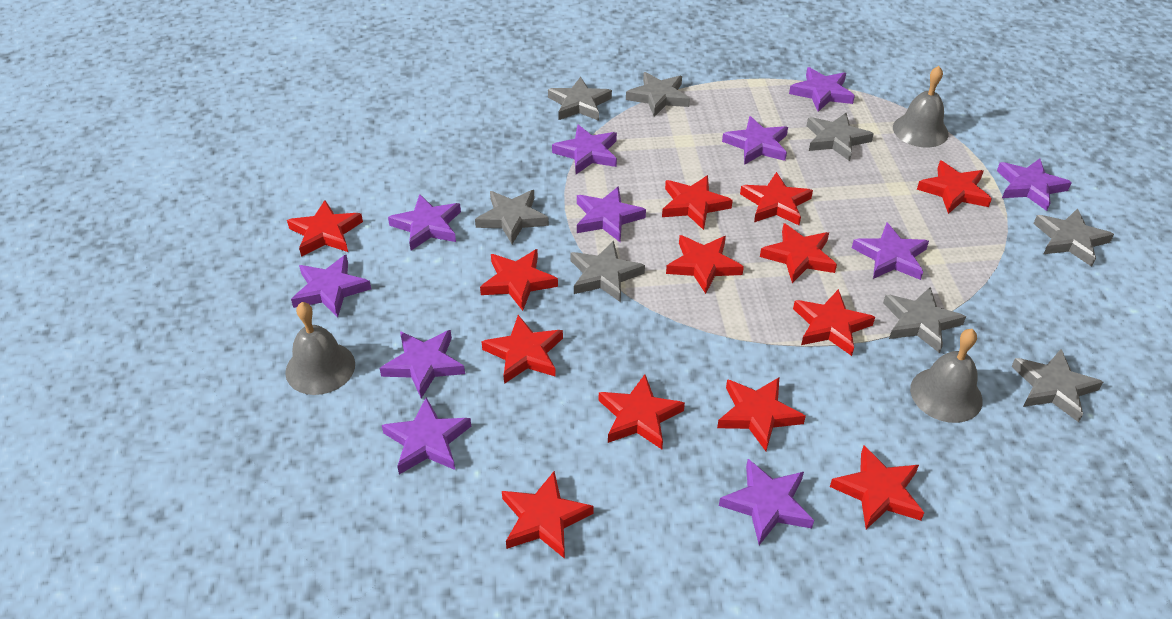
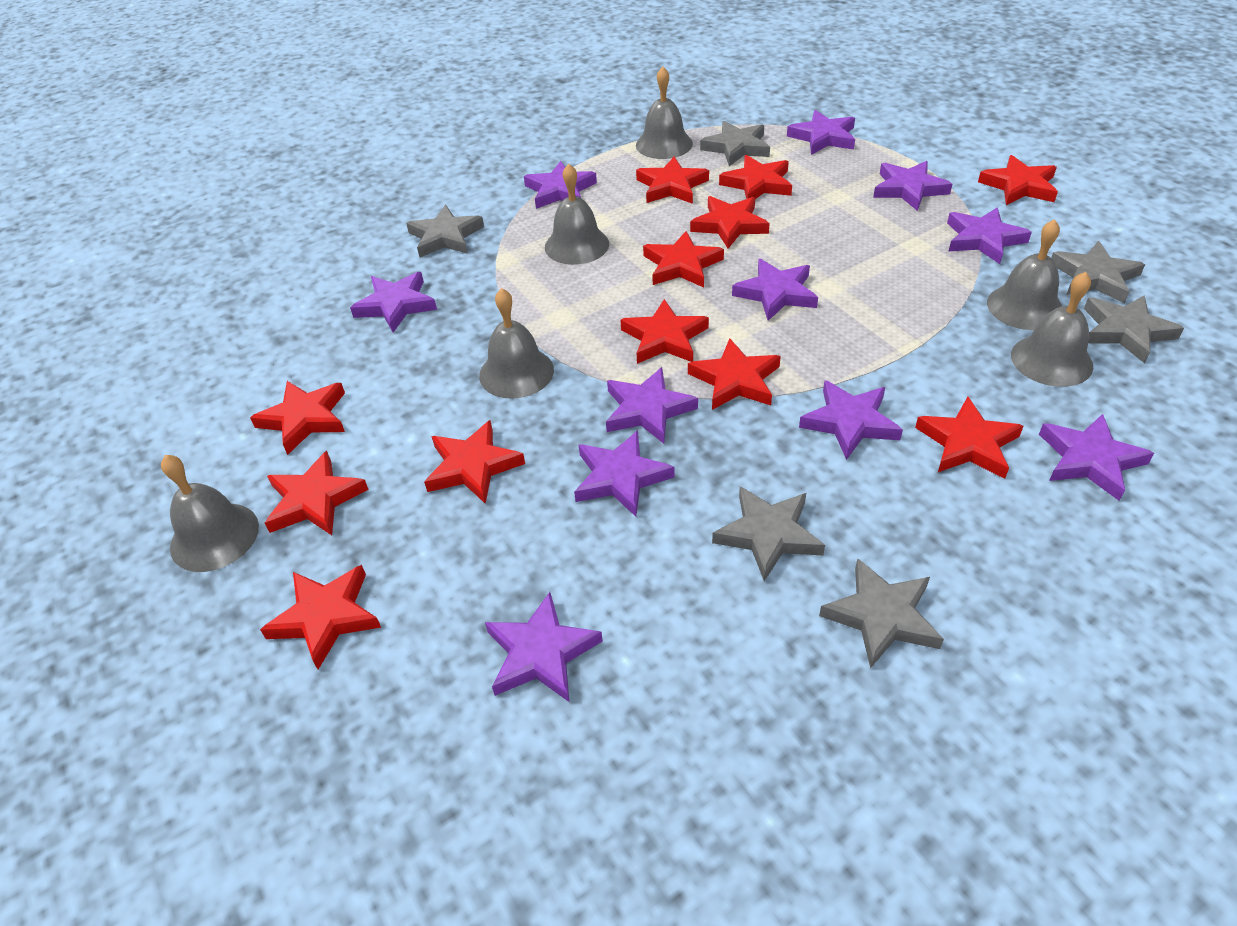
grey bell: 3 -> 6
grey star: 8 -> 6
red star: 13 -> 12

